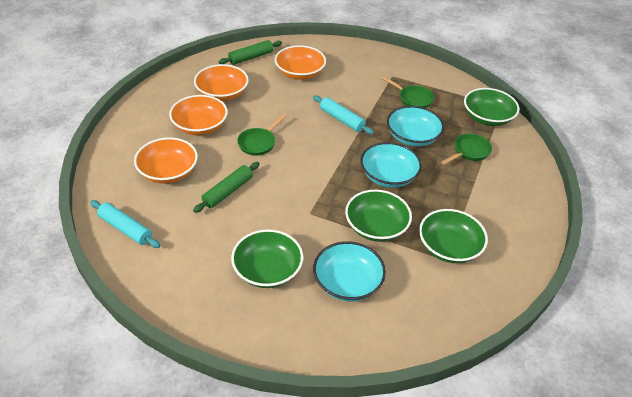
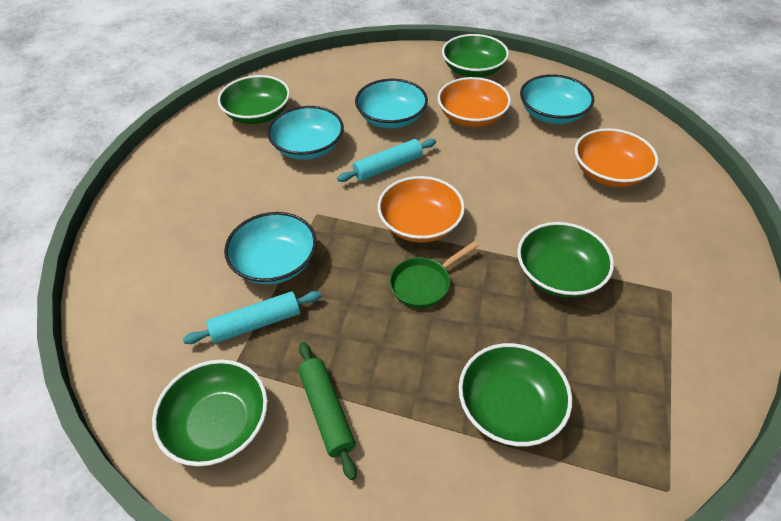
green bowl: 4 -> 5
green pan: 3 -> 1
green rolling pin: 2 -> 1
orange bowl: 4 -> 3
turquoise bowl: 3 -> 4

